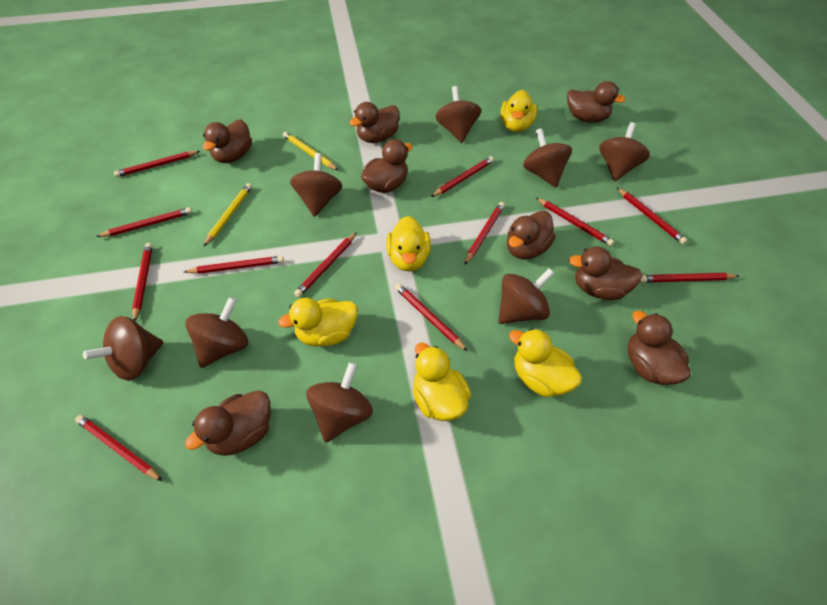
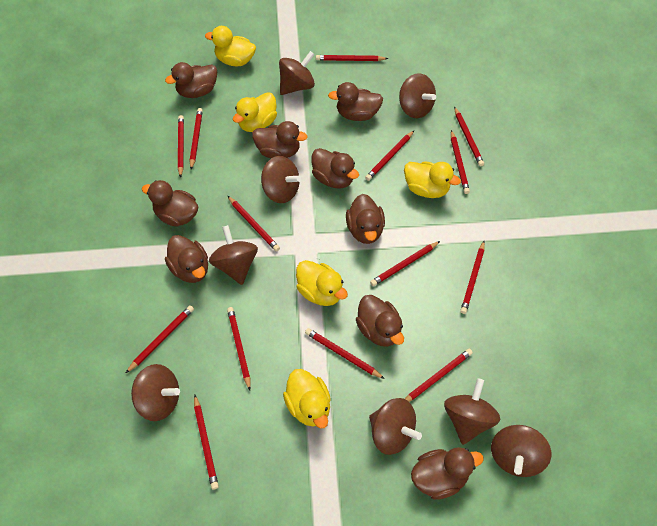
brown duck: 8 -> 9
red pencil: 12 -> 14
yellow pencil: 2 -> 0

